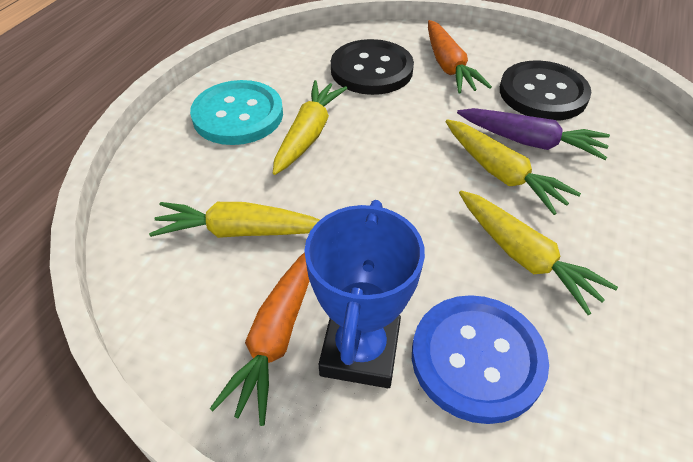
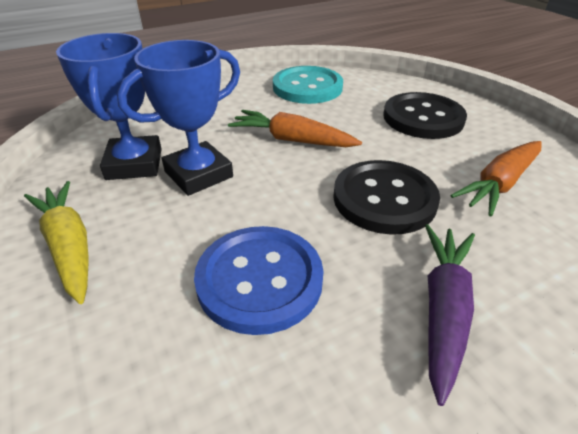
blue trophy: 1 -> 2
yellow carrot: 4 -> 1

